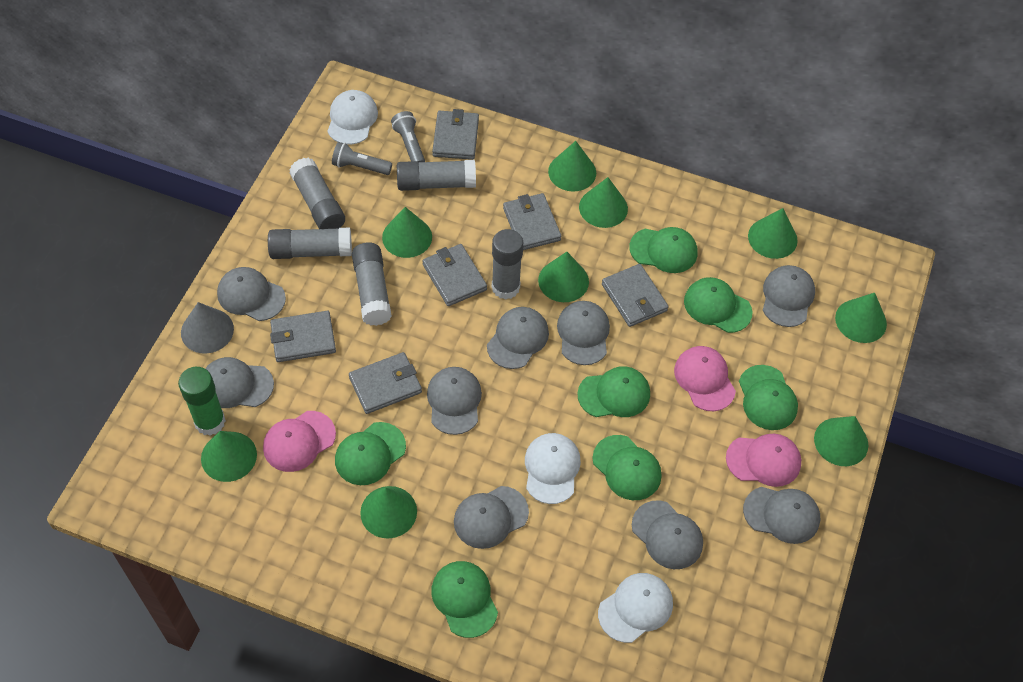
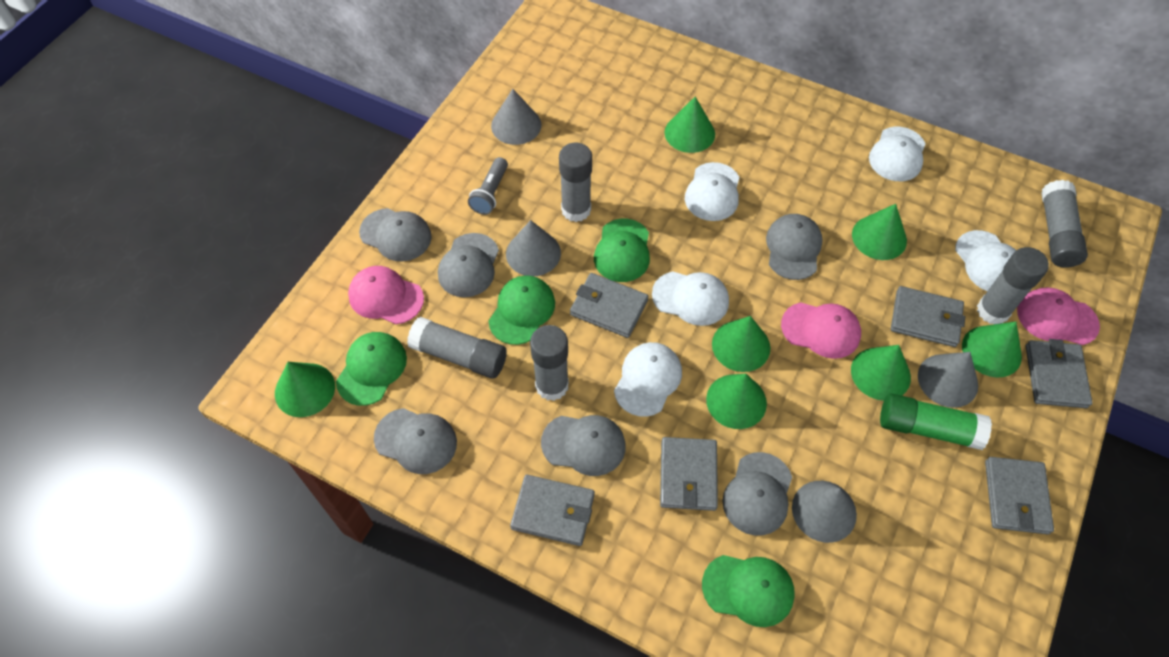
green cap: 7 -> 4
green cone: 9 -> 7
grey cap: 9 -> 6
grey cone: 1 -> 4
grey flashlight: 2 -> 1
white cap: 3 -> 5

